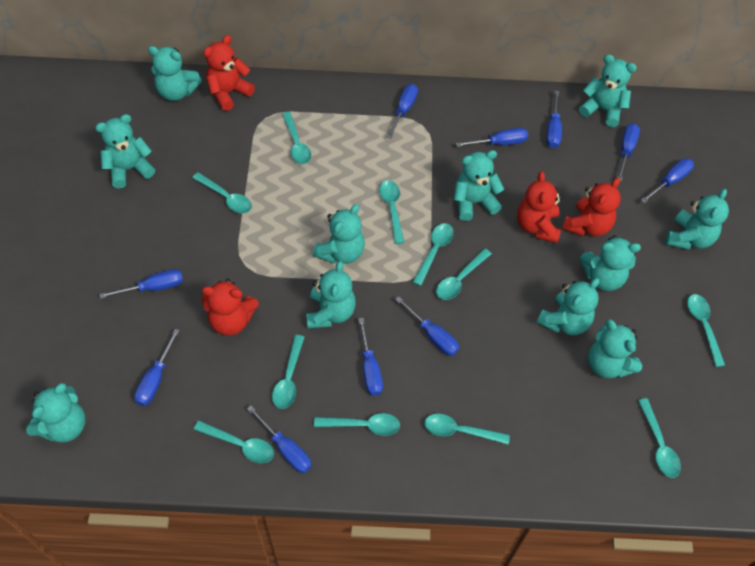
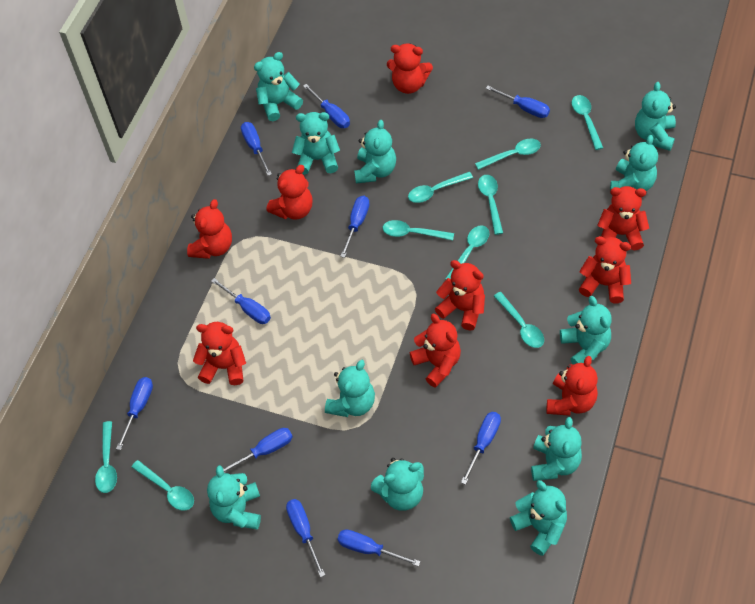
red teddy bear: 4 -> 9
turquoise spoon: 11 -> 9

